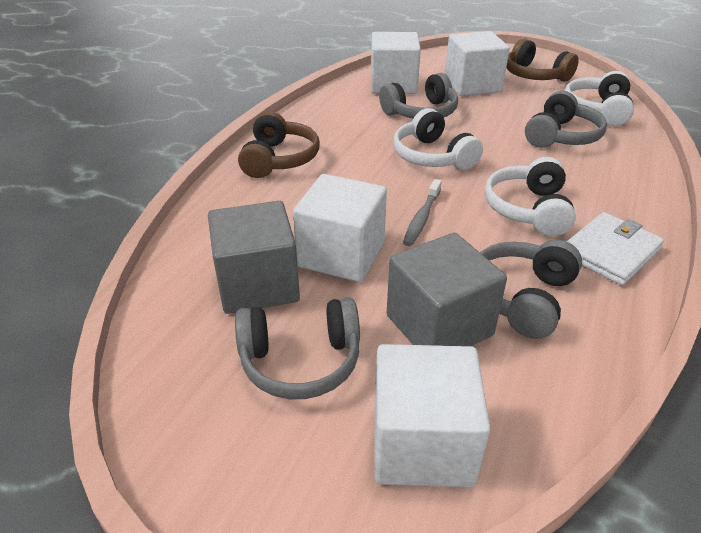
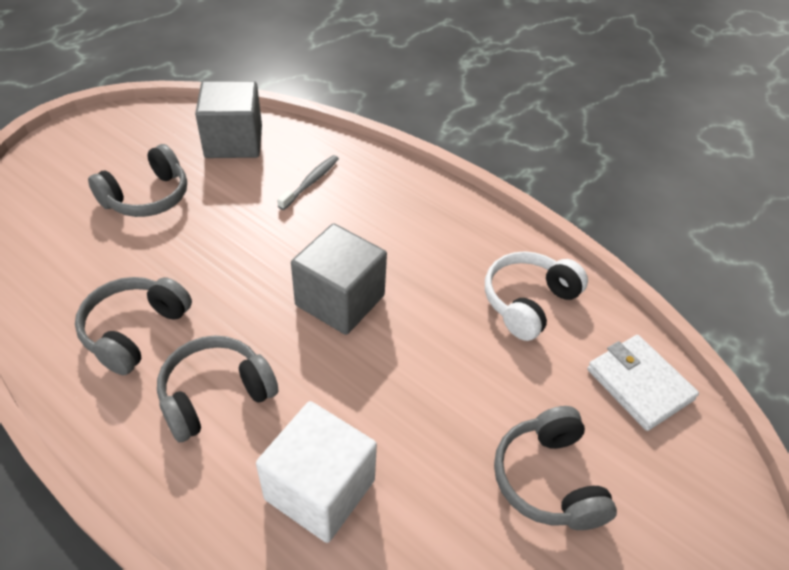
brown headphones: 2 -> 0
white cube: 4 -> 1
white headphones: 3 -> 1

